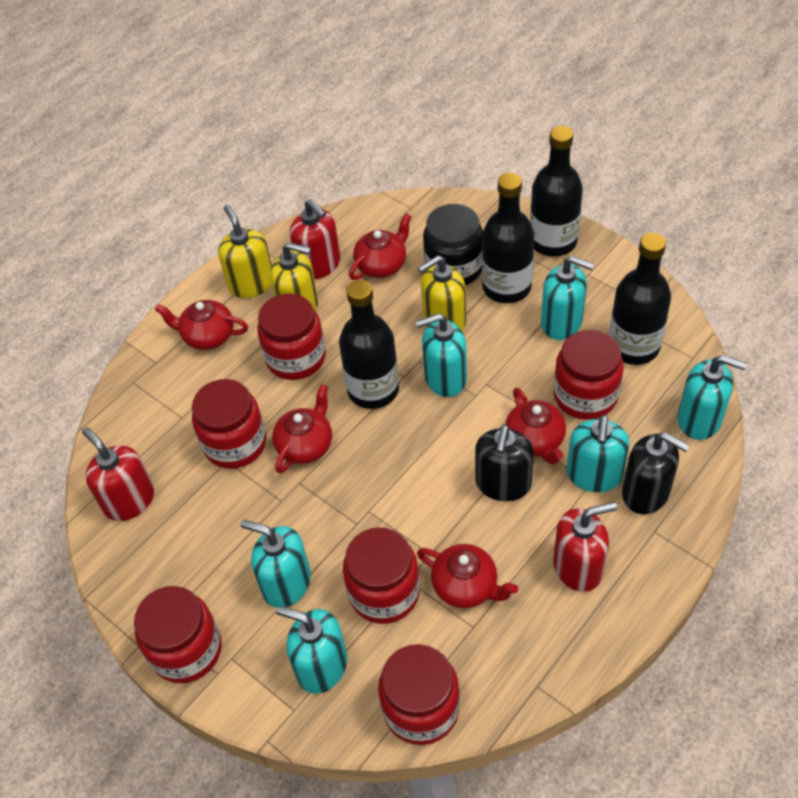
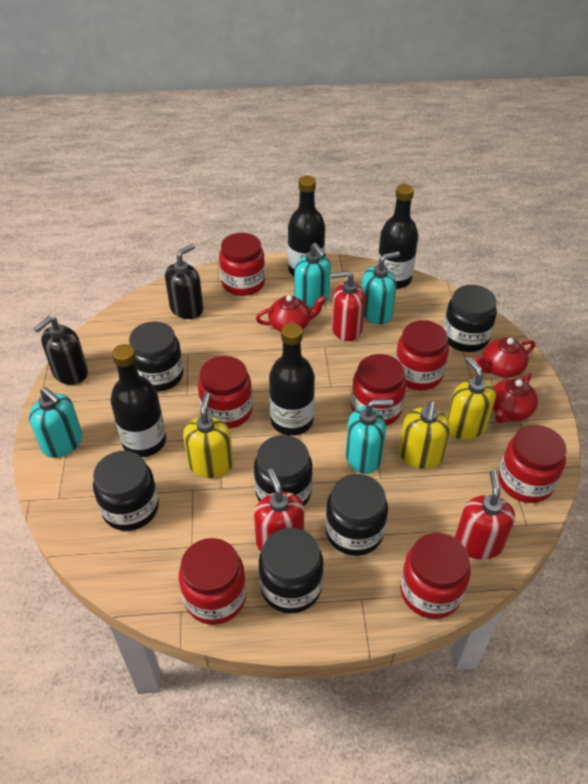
black jar: 1 -> 6
red jar: 6 -> 7
red teapot: 5 -> 3
turquoise soap dispenser: 6 -> 4

